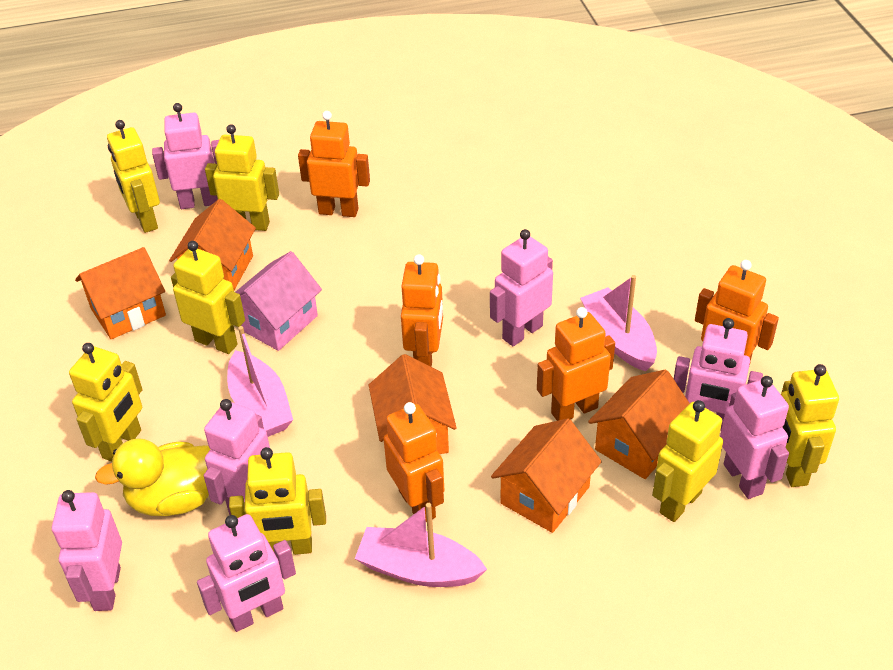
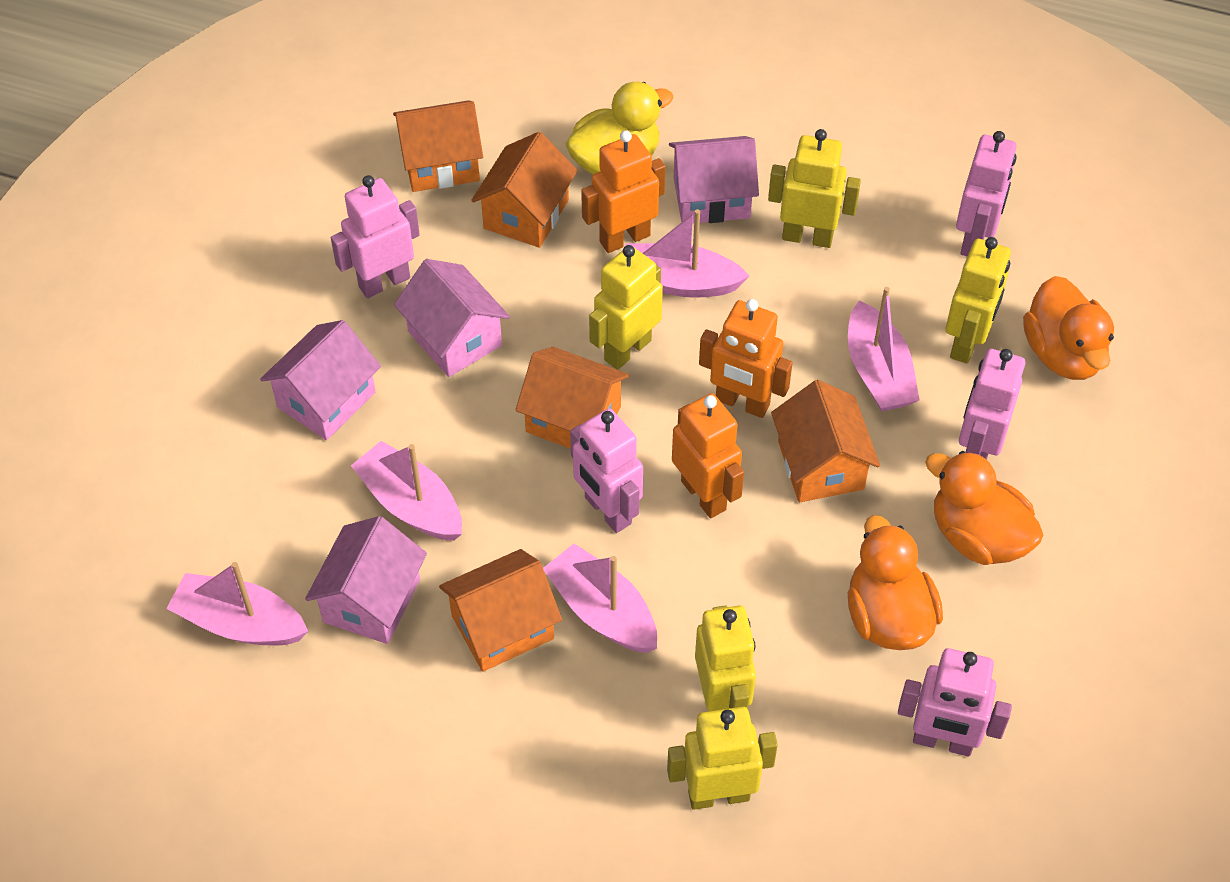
orange duck: 0 -> 3
orange robot: 5 -> 3
pink boat: 3 -> 5
pink house: 1 -> 4
pink robot: 7 -> 5
yellow robot: 7 -> 5

